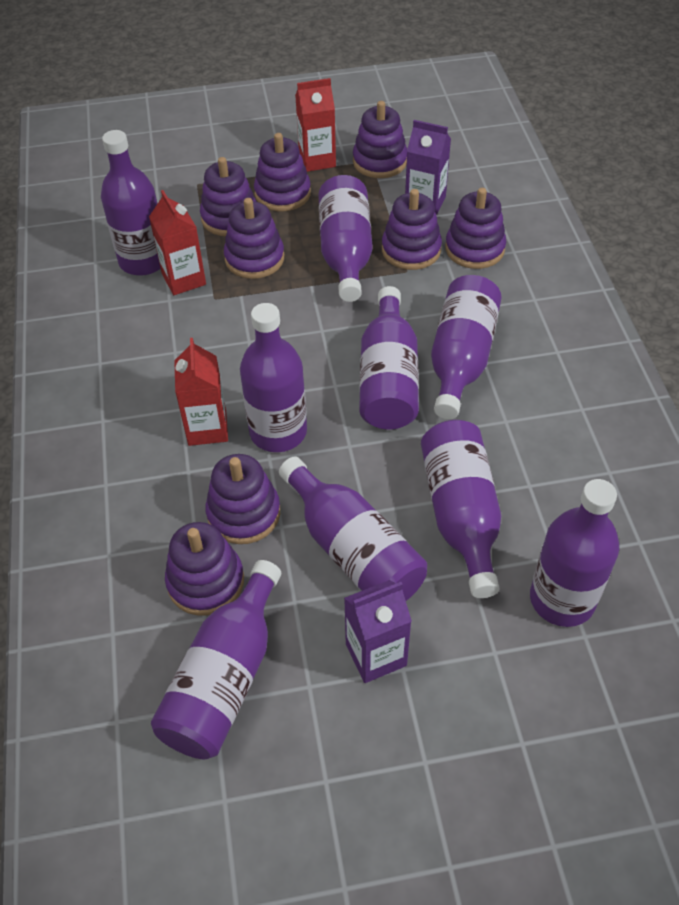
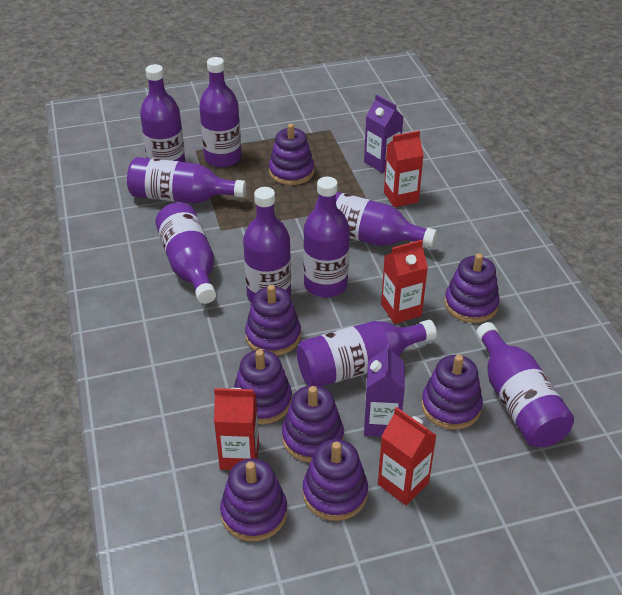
red carton: 3 -> 4

